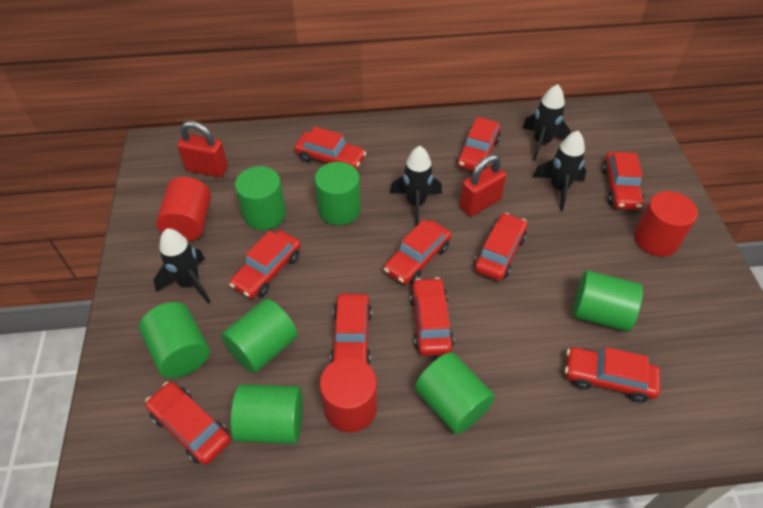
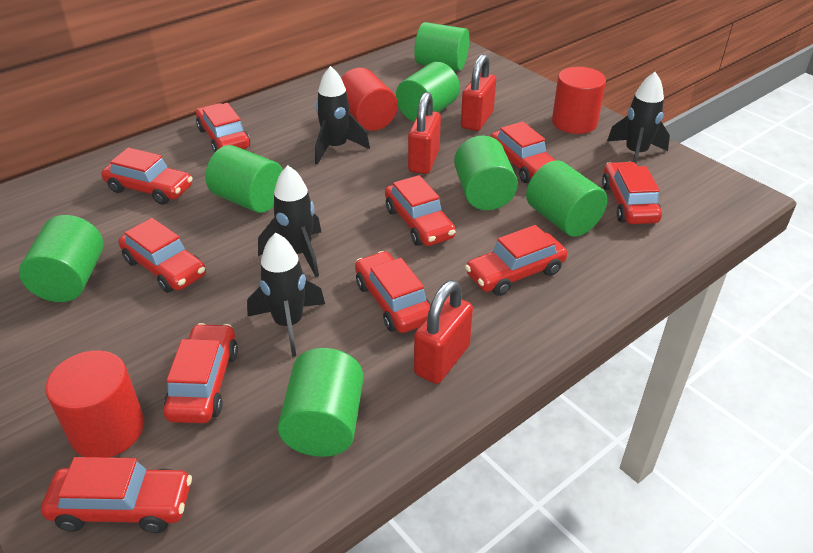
red padlock: 2 -> 3

